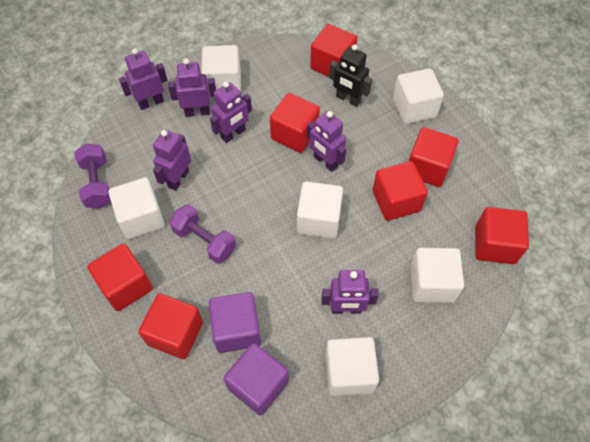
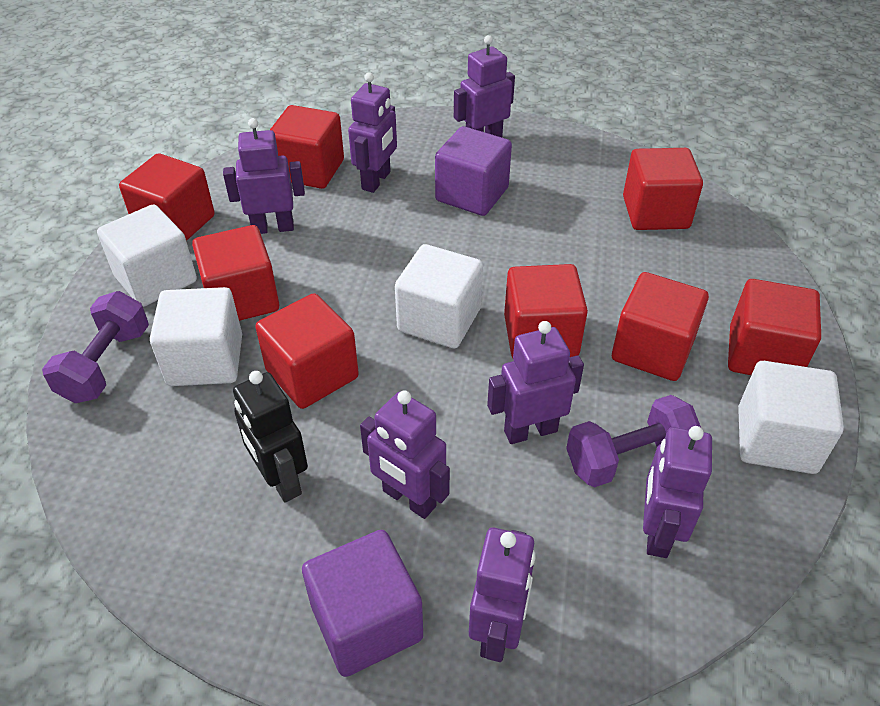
purple robot: 6 -> 7
red cube: 7 -> 8
white cube: 6 -> 4

